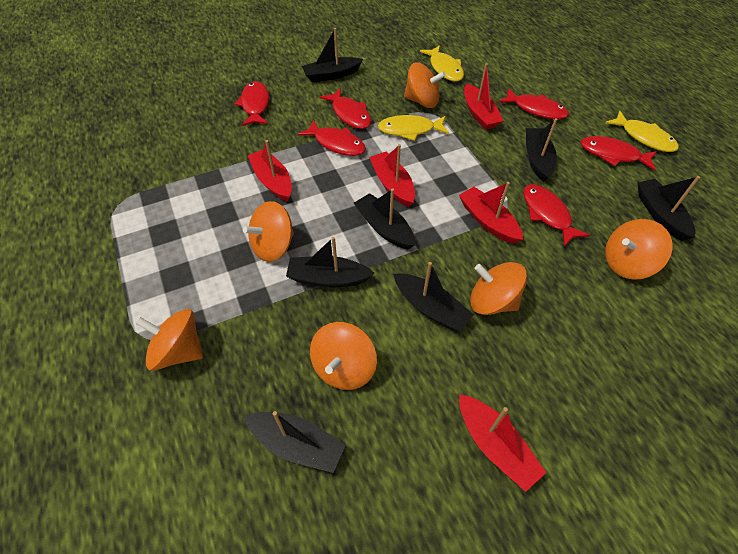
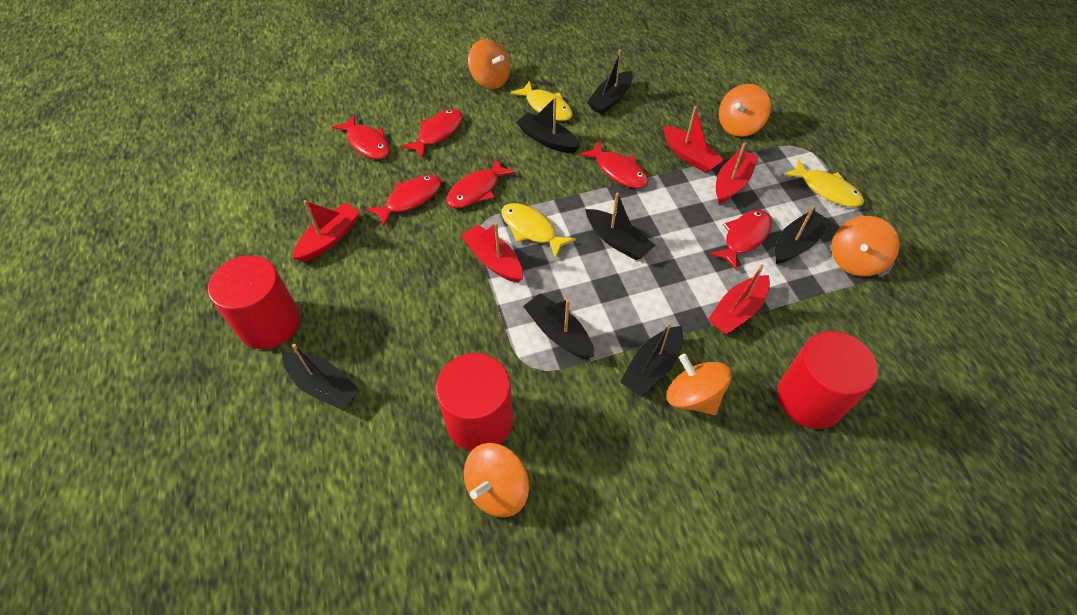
orange spinning top: 6 -> 5
red cylinder: 0 -> 3

